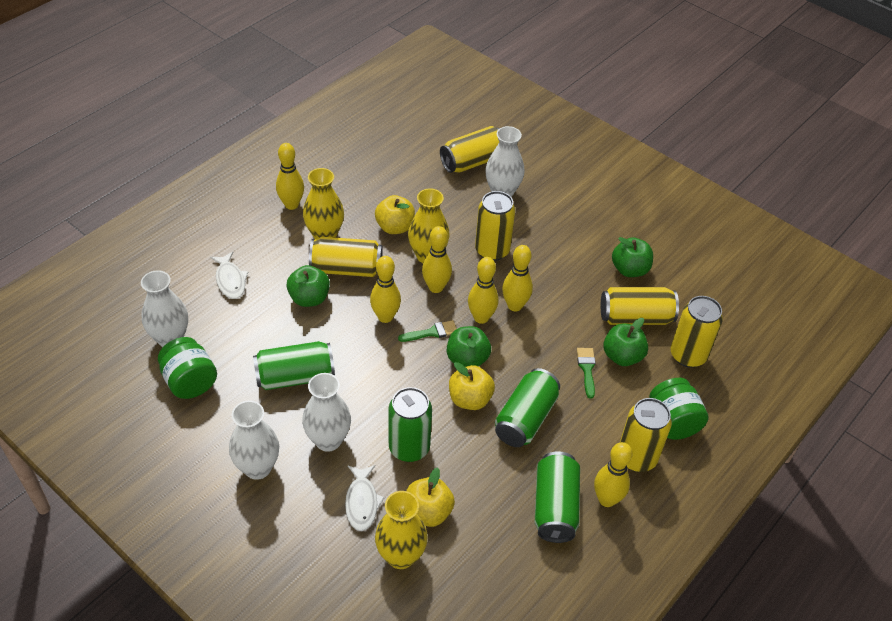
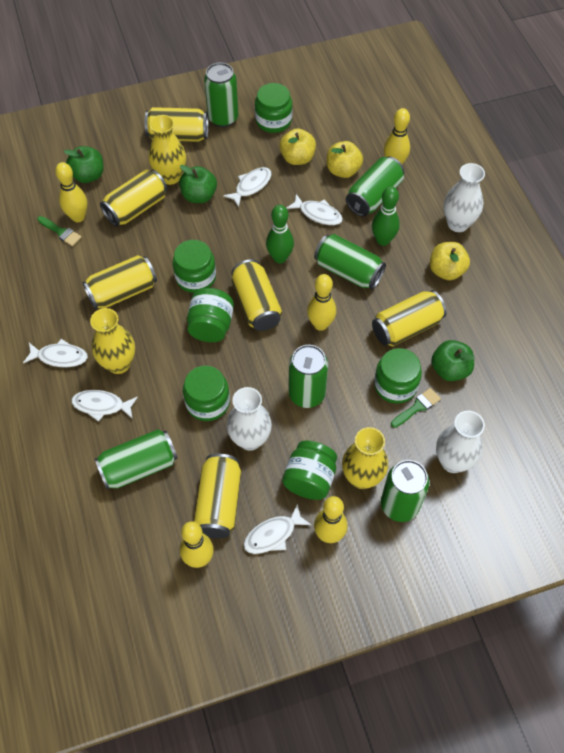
green apple: 4 -> 3
green bowling pin: 0 -> 2
green can: 4 -> 6
green jar: 2 -> 6
white fish: 2 -> 5
white vase: 4 -> 3
yellow bowling pin: 6 -> 5

